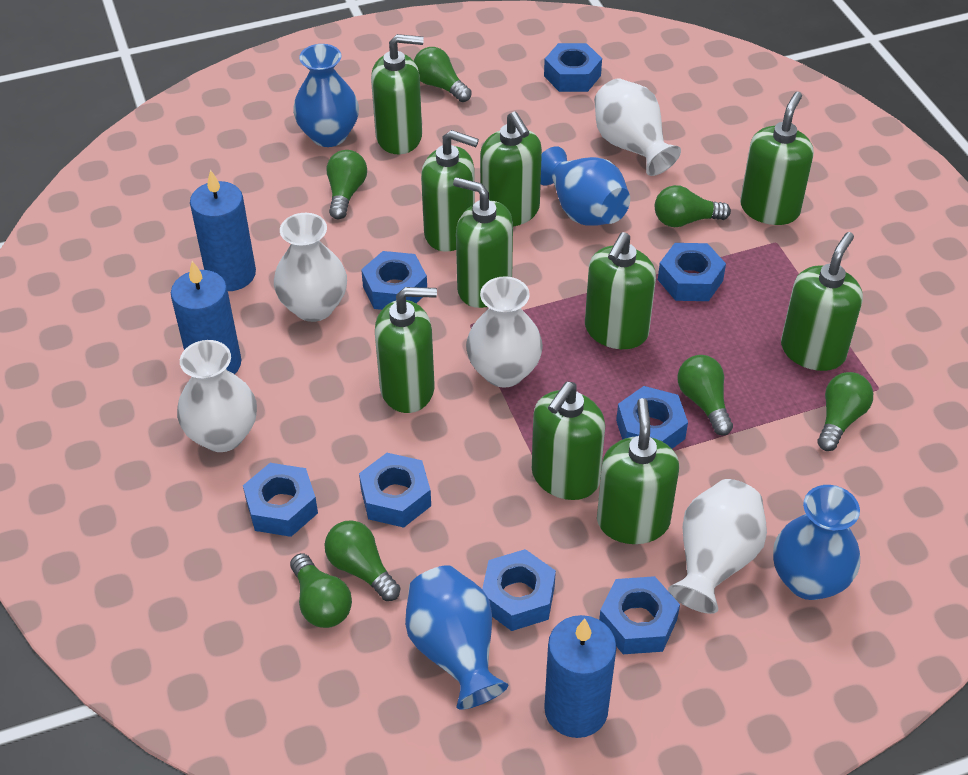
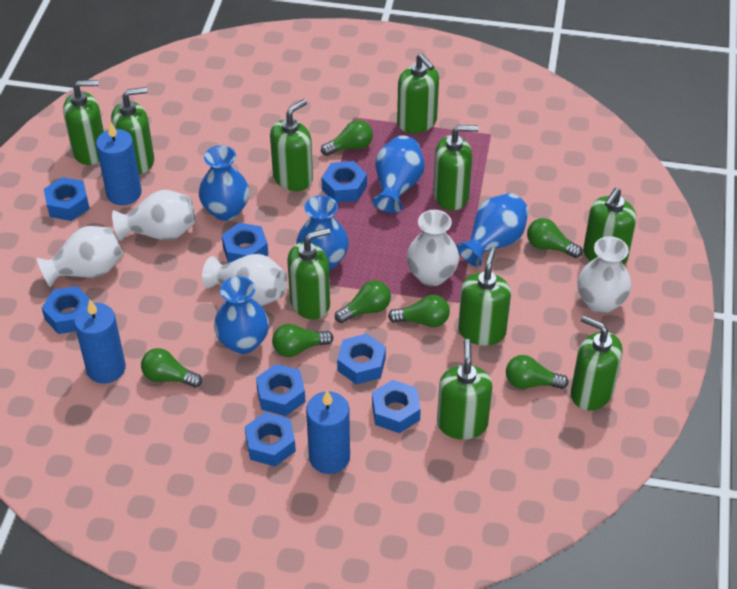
blue vase: 4 -> 5

